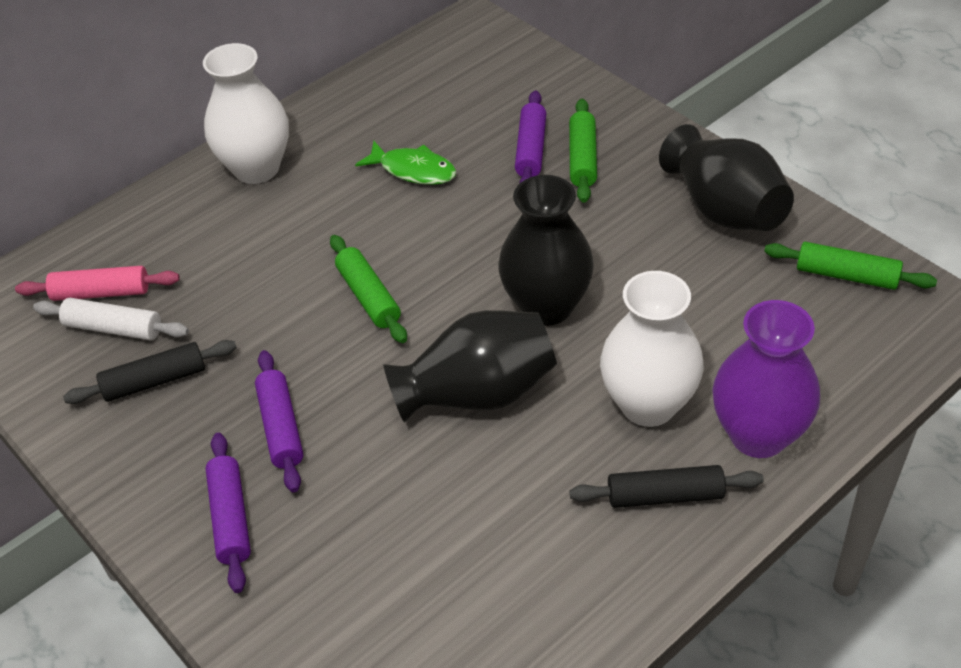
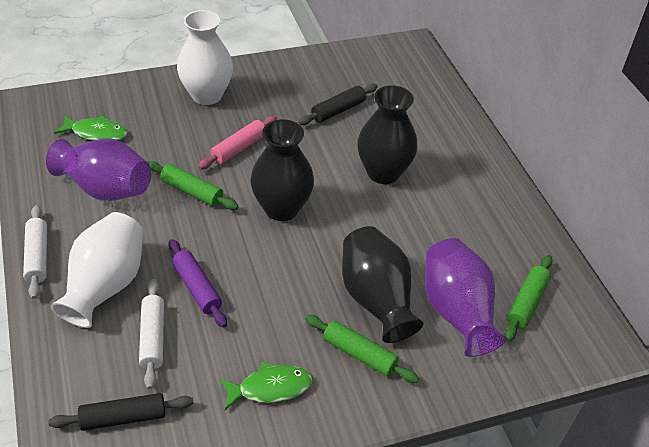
green fish: 1 -> 2
purple rolling pin: 3 -> 1
purple vase: 1 -> 2
white rolling pin: 1 -> 2

